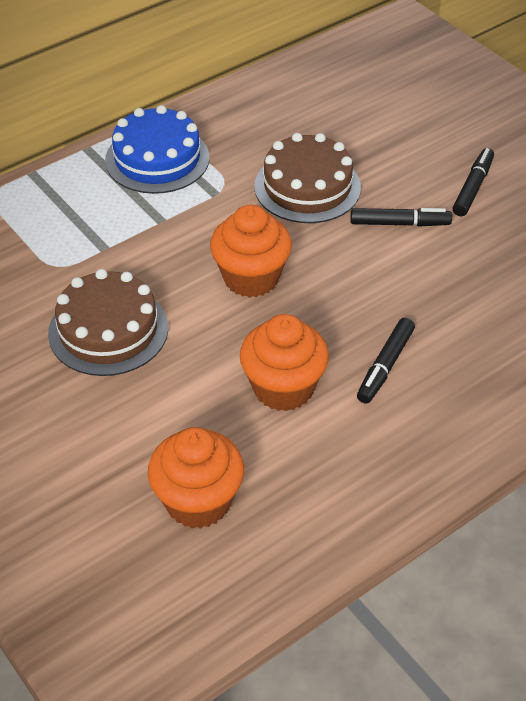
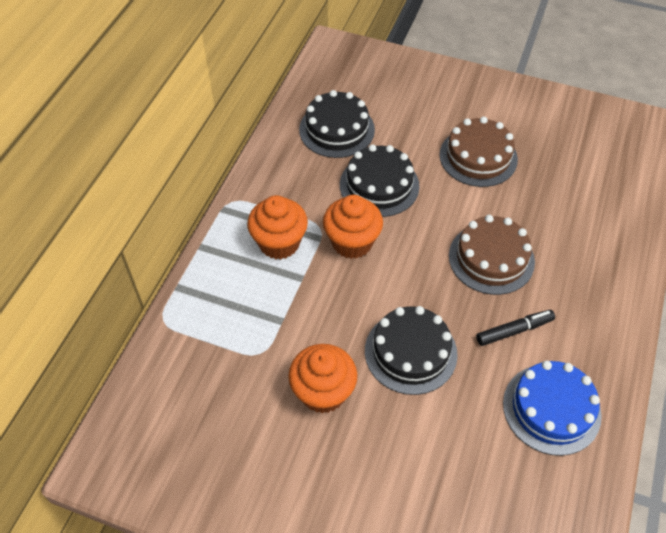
black cake: 0 -> 3
black marker: 3 -> 1

